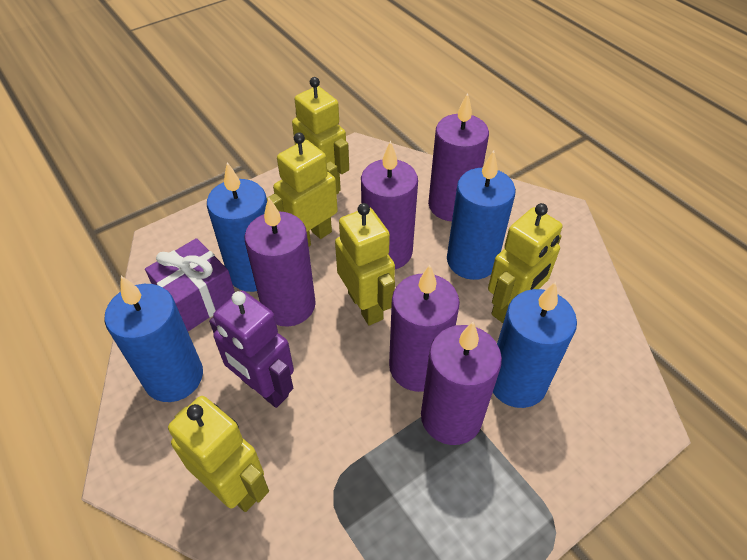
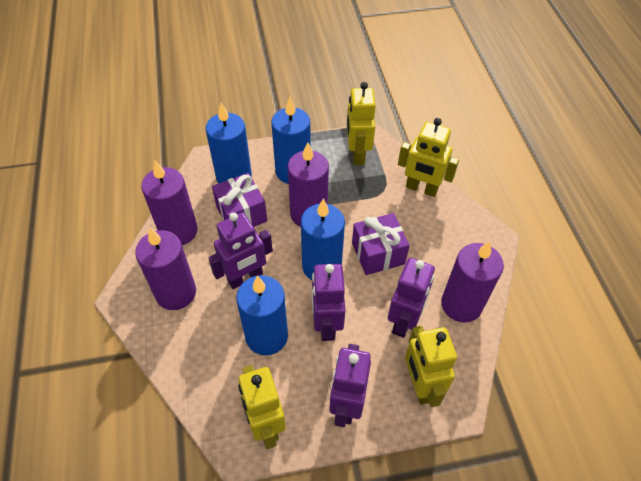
purple candle: 5 -> 4
purple gift: 1 -> 2
purple robot: 1 -> 4
yellow robot: 5 -> 4

